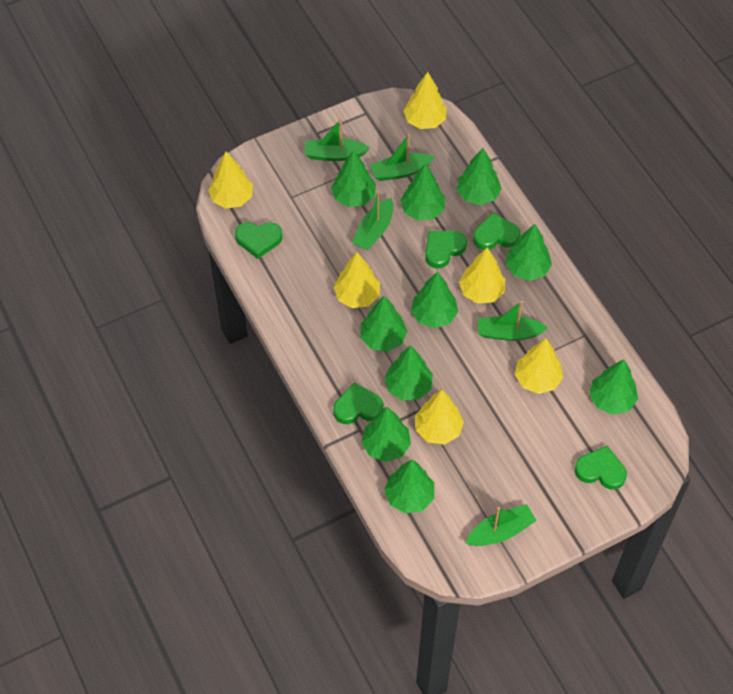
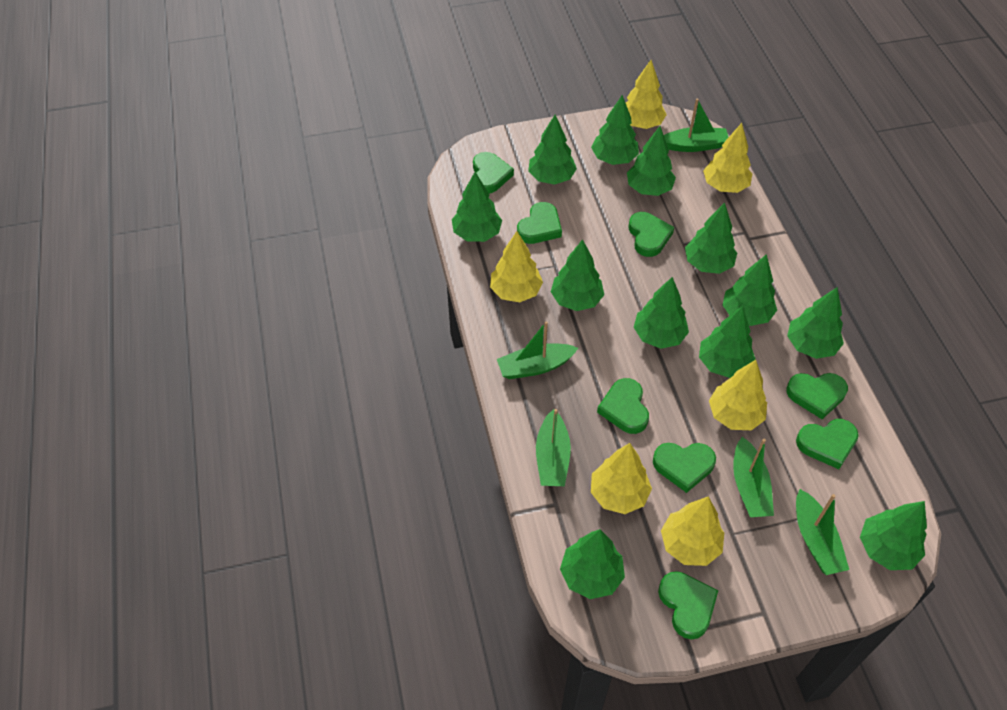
green heart: 5 -> 8
green tree: 10 -> 12

